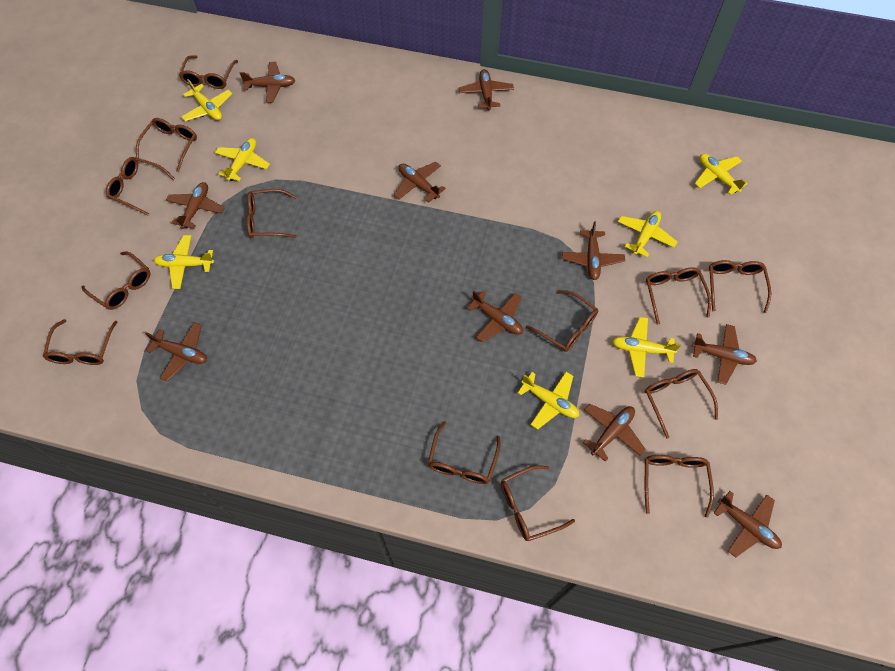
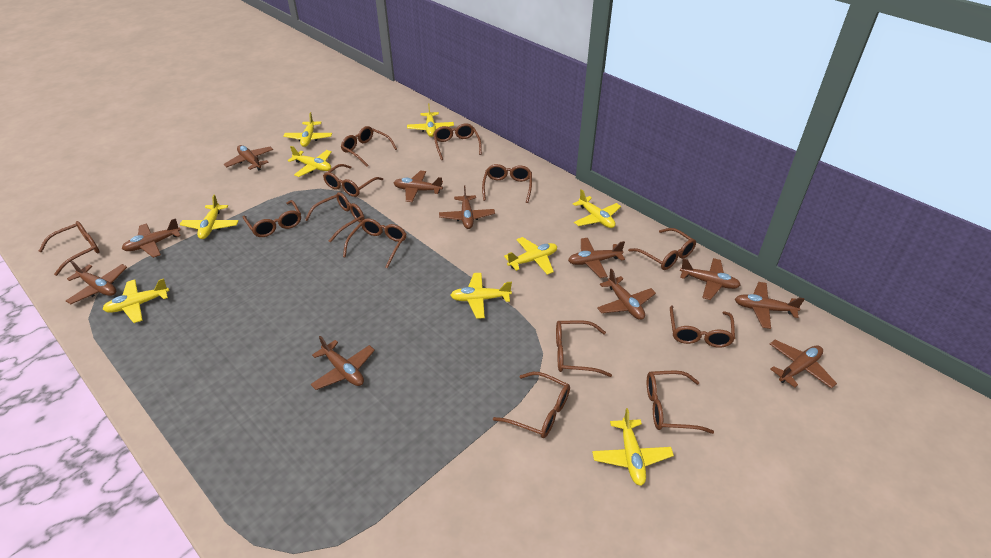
brown plane: 10 -> 11
yellow plane: 7 -> 9

